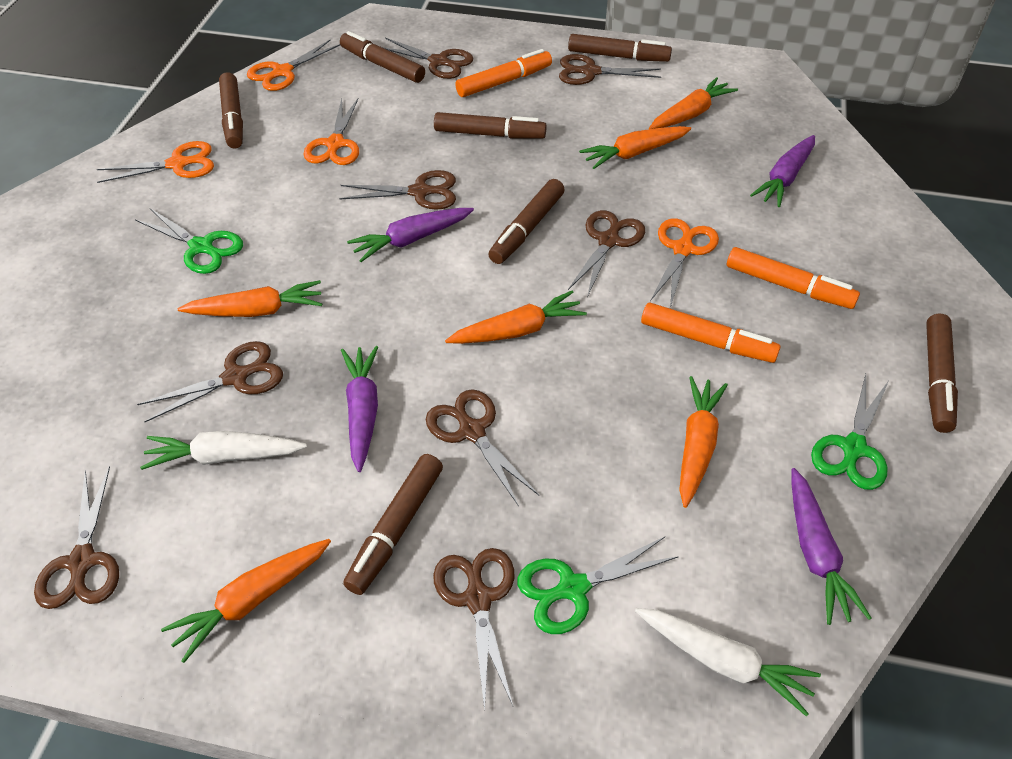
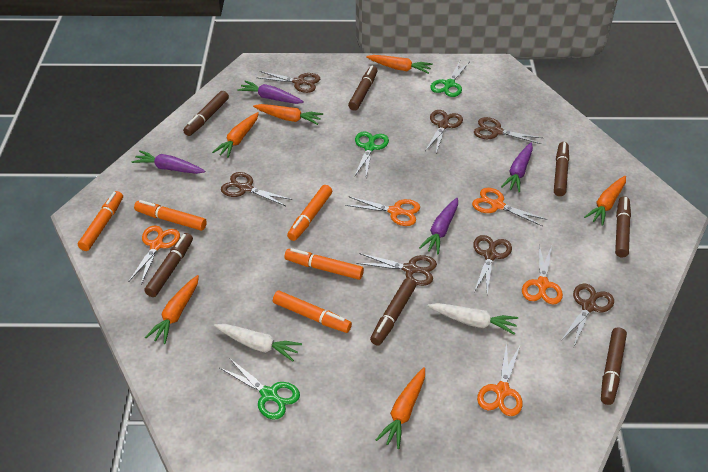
brown scissors: 8 -> 7
orange marker: 3 -> 5
orange scissors: 4 -> 5

